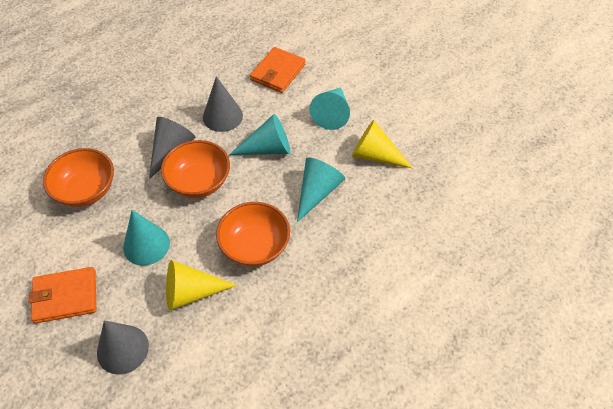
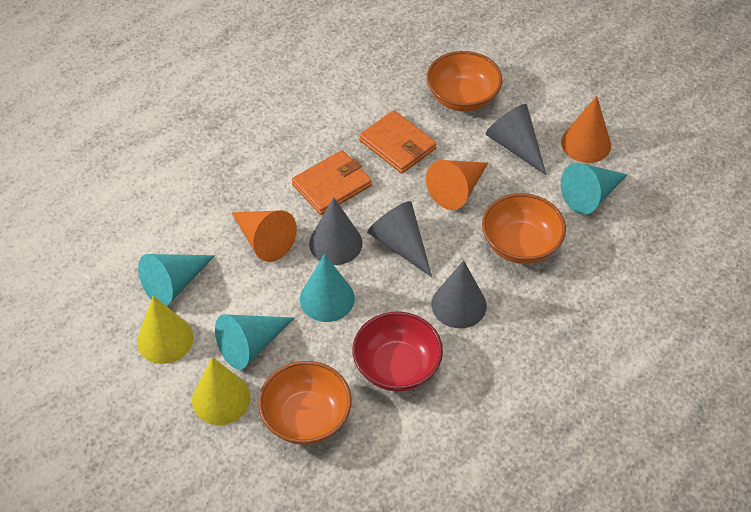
grey cone: 3 -> 4
orange cone: 0 -> 3
red bowl: 0 -> 1

